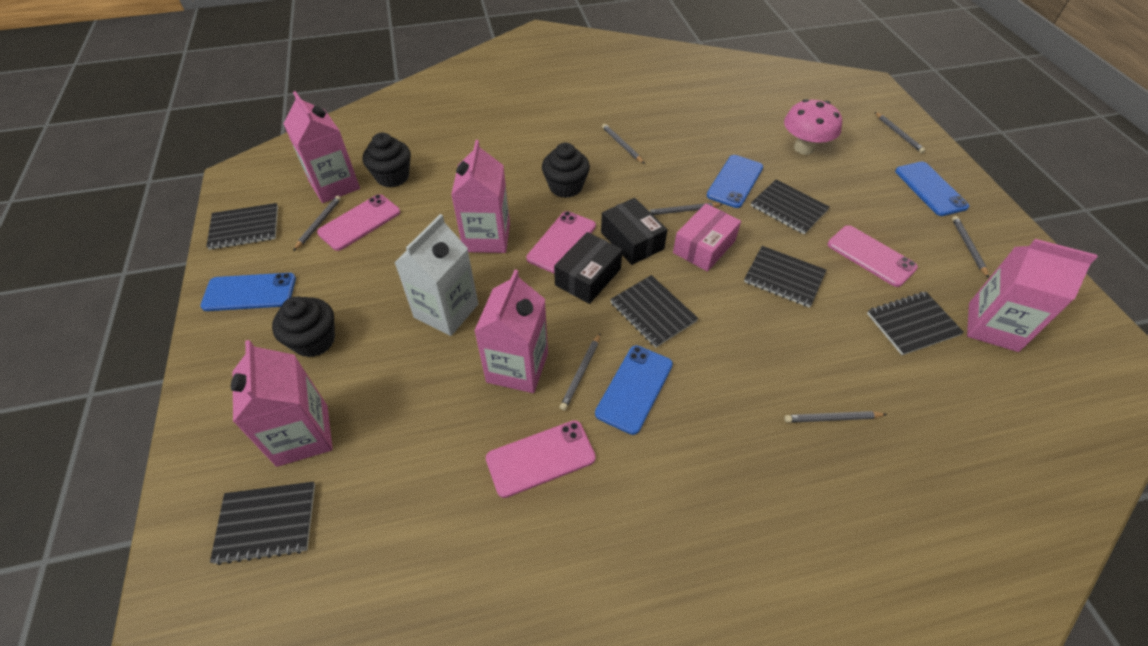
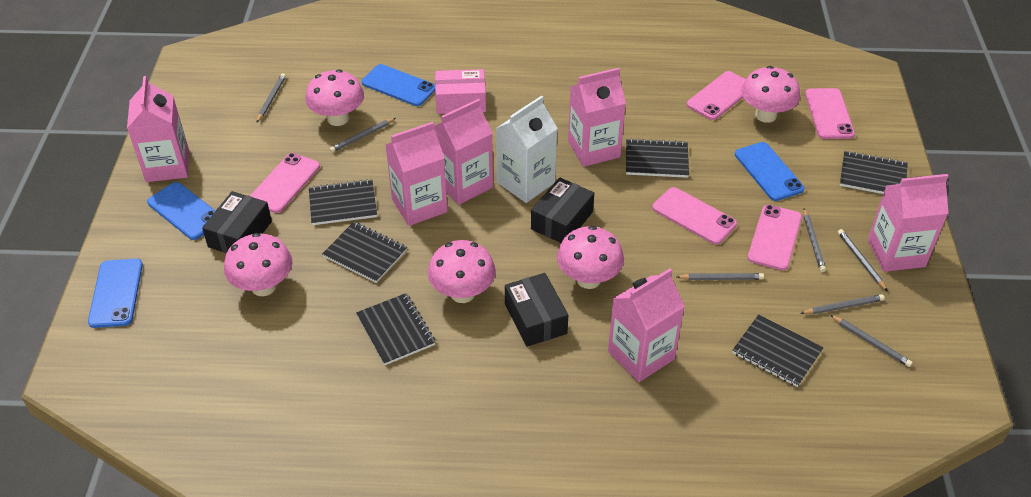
black box: 2 -> 3
black cupcake: 3 -> 0
pink carton: 5 -> 6
pink mushroom: 1 -> 5
pink phone: 4 -> 5

